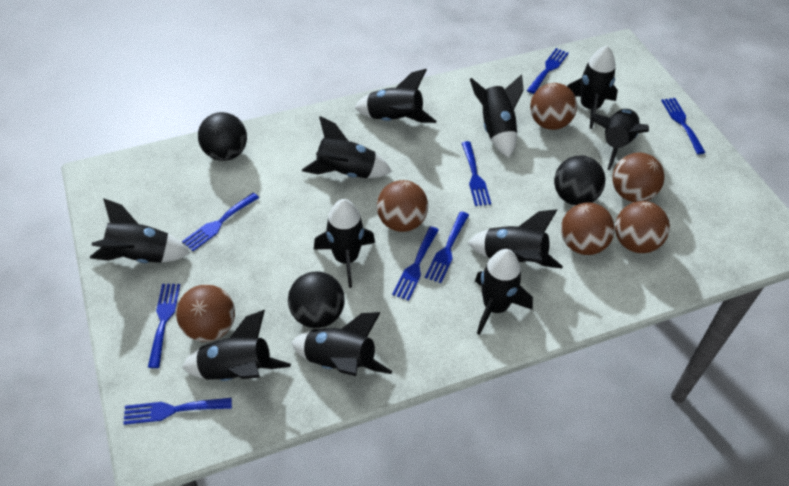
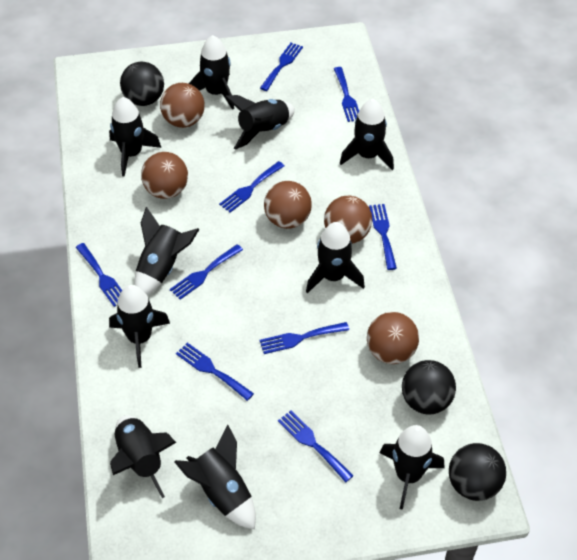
black rocket: 11 -> 10
blue fork: 8 -> 9
brown ball: 6 -> 5

